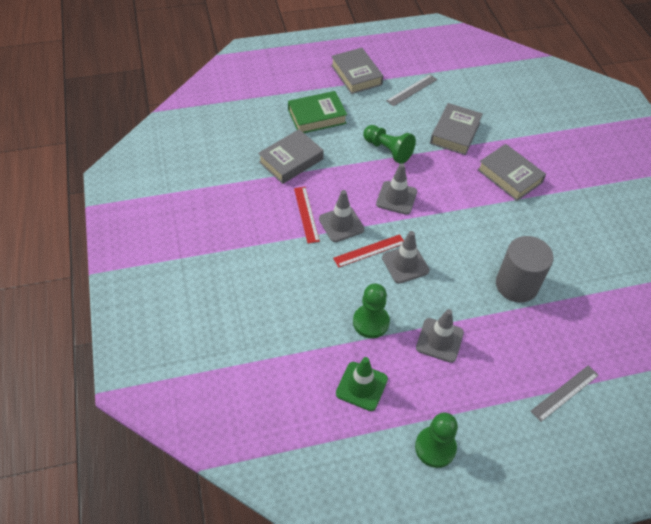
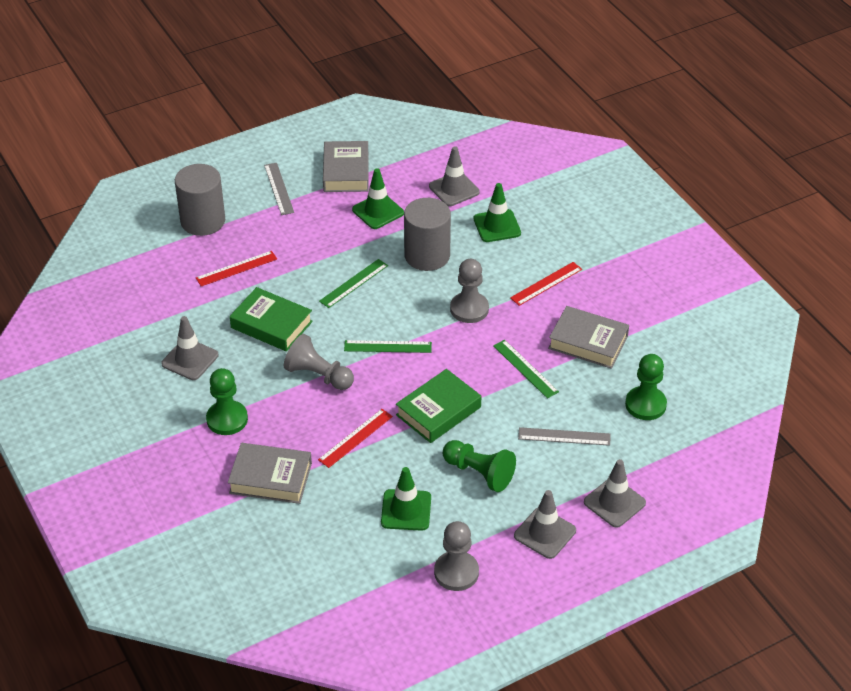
green book: 1 -> 2
green ruler: 0 -> 3
green traffic cone: 1 -> 3
grey book: 4 -> 3
grey cylinder: 1 -> 2
grey pawn: 0 -> 3
red ruler: 2 -> 3

